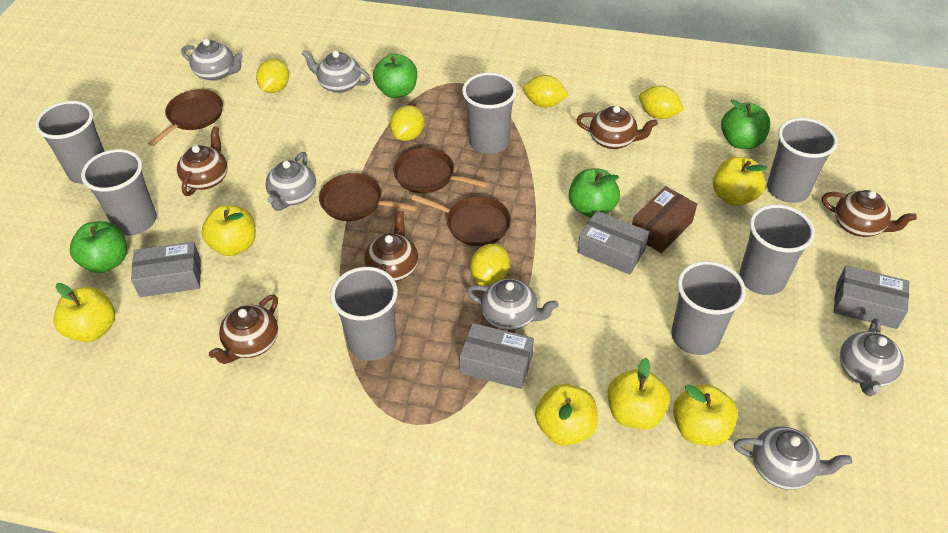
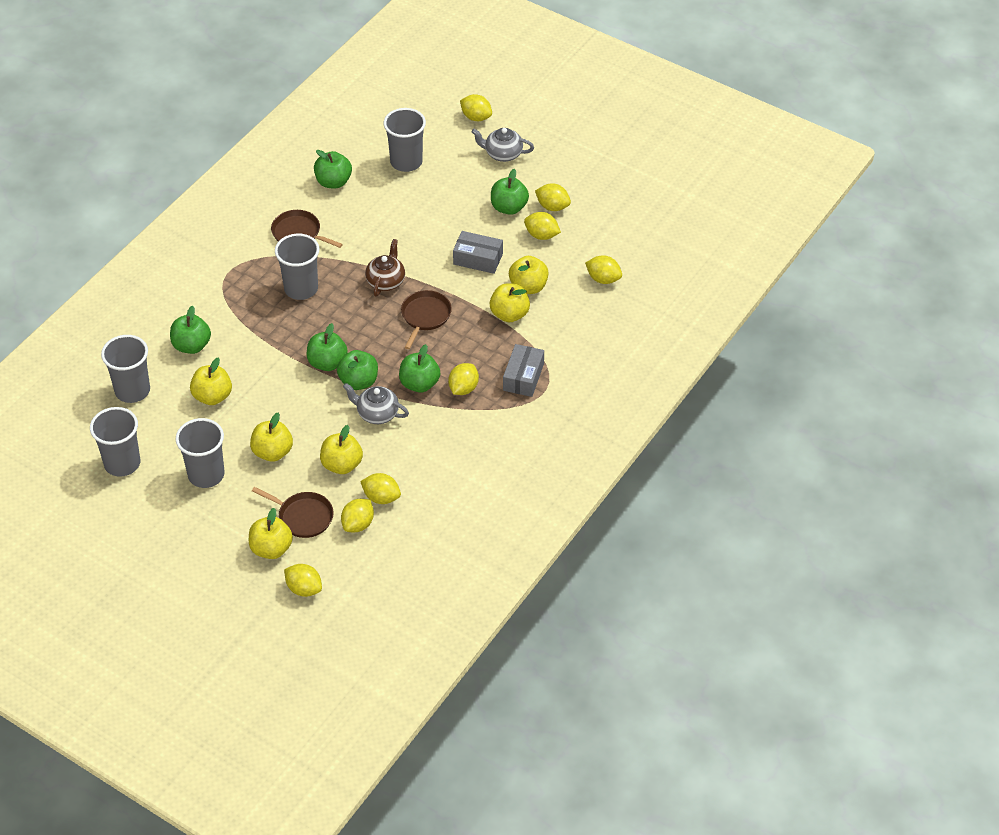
brown box: 1 -> 0
brown pan: 4 -> 3
brown teapot: 5 -> 1
green apple: 4 -> 6
grey box: 4 -> 2
grey cup: 7 -> 5
grey teapot: 6 -> 2
yellow lemon: 5 -> 8

